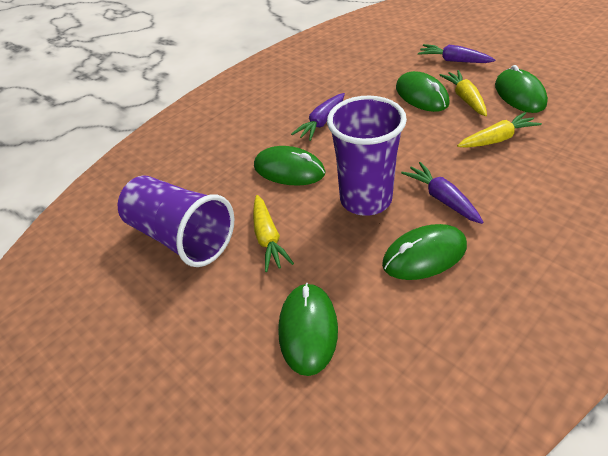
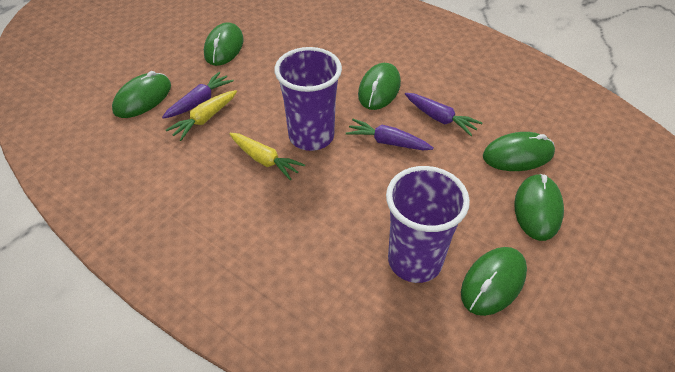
green mouse: 5 -> 6
yellow carrot: 3 -> 2

